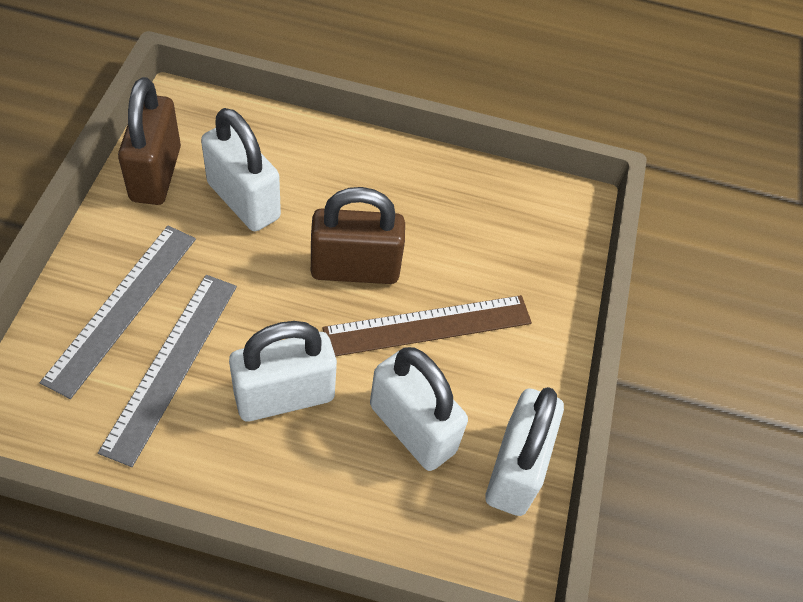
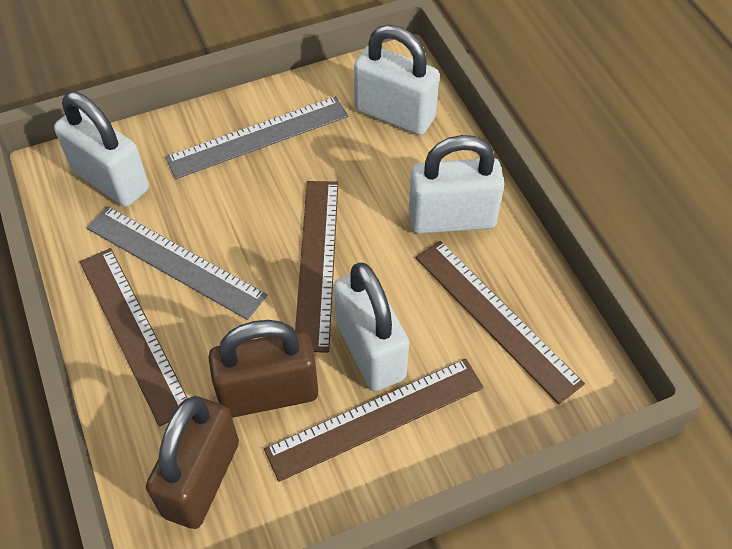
brown ruler: 1 -> 4

